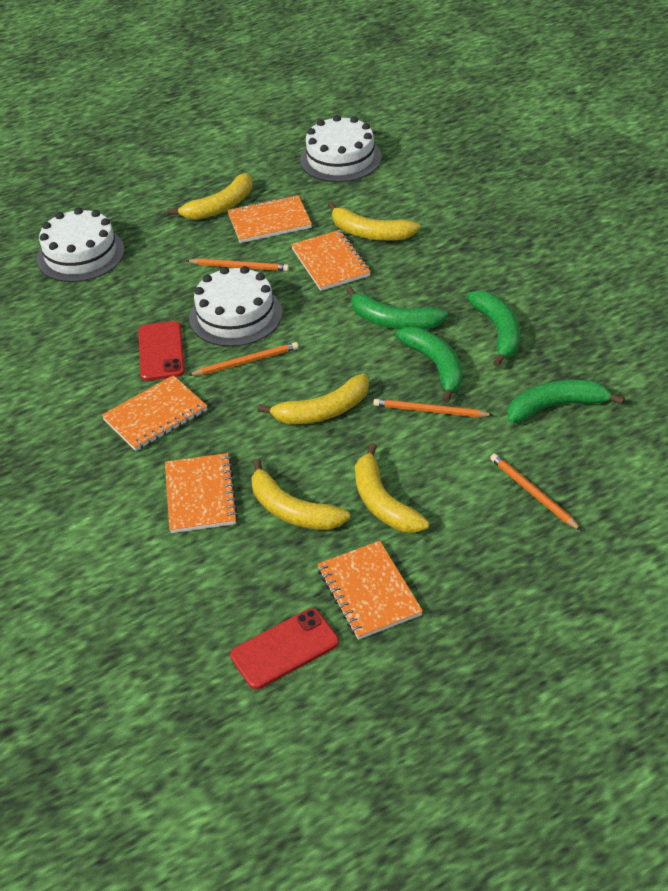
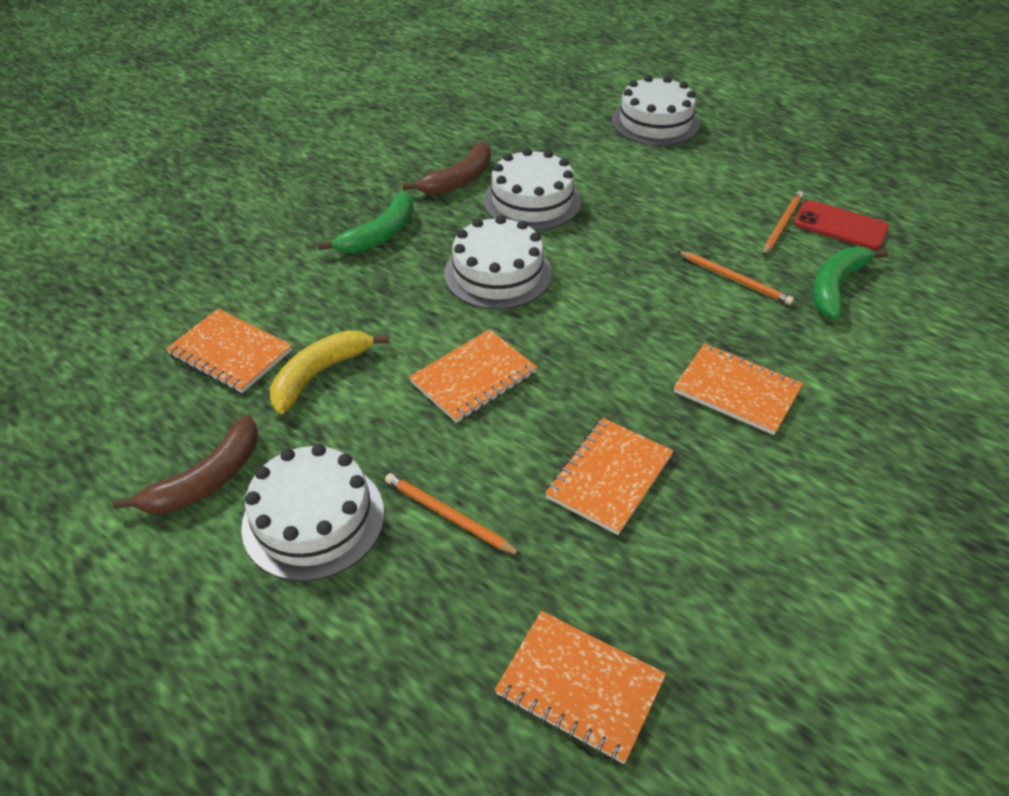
brown banana: 0 -> 2
green banana: 4 -> 2
orange pencil: 4 -> 3
red phone: 2 -> 1
white cake: 3 -> 4
yellow banana: 5 -> 1

